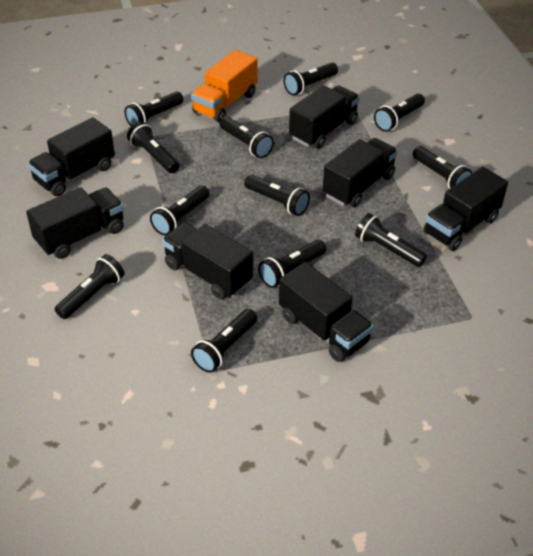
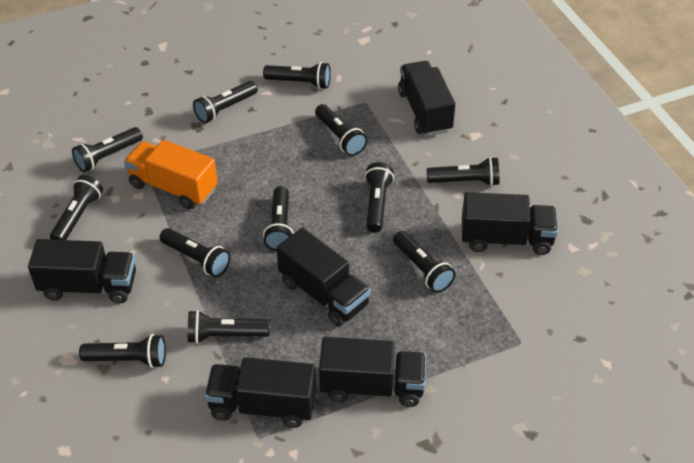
black truck: 7 -> 6

